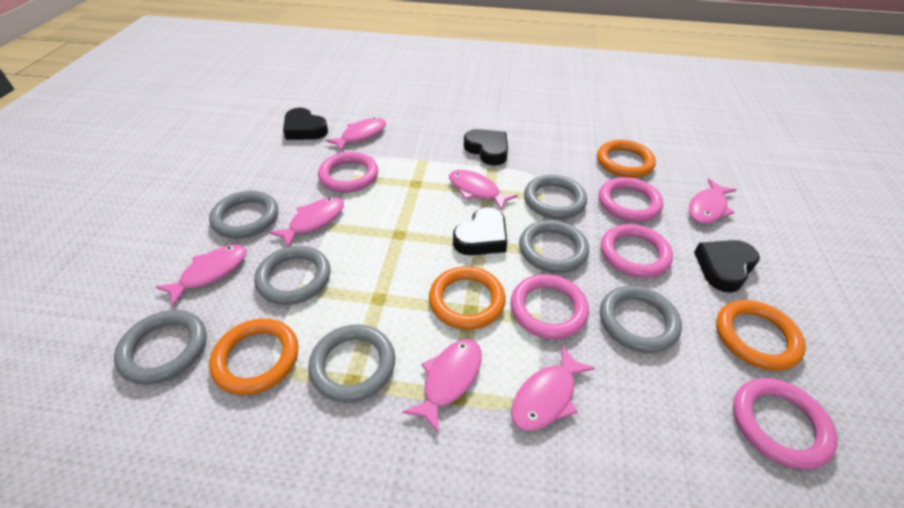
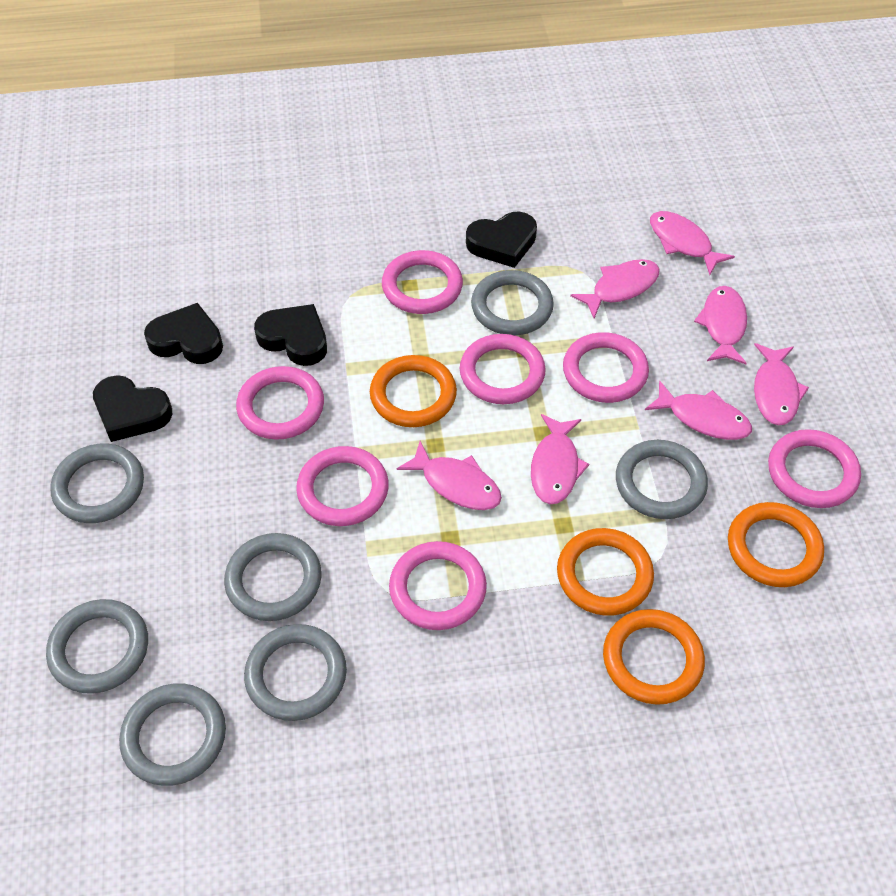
pink ring: 5 -> 7

